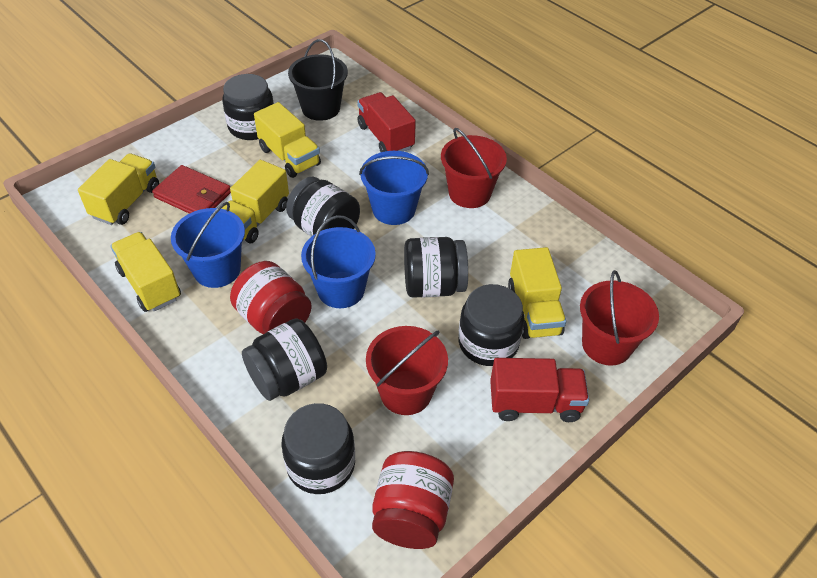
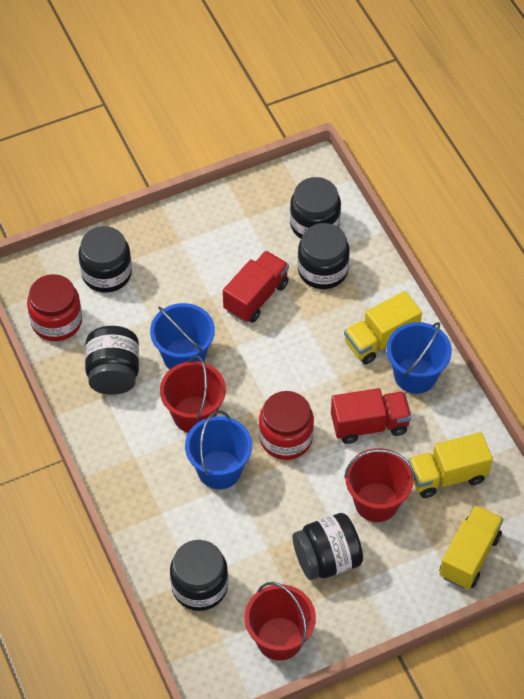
black bucket: 1 -> 0
red wallet: 1 -> 0
yellow truck: 5 -> 3

